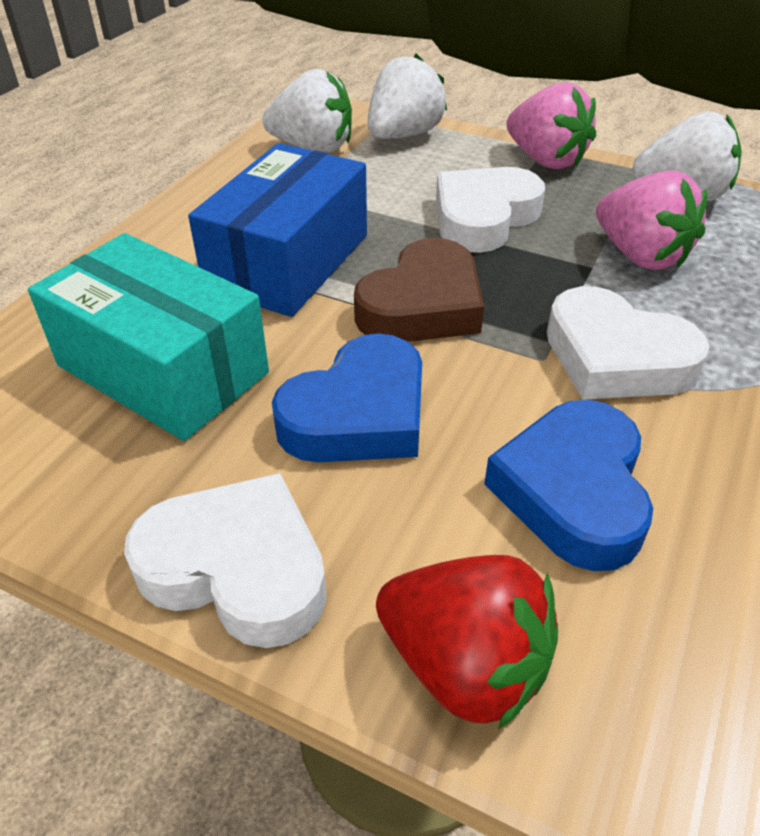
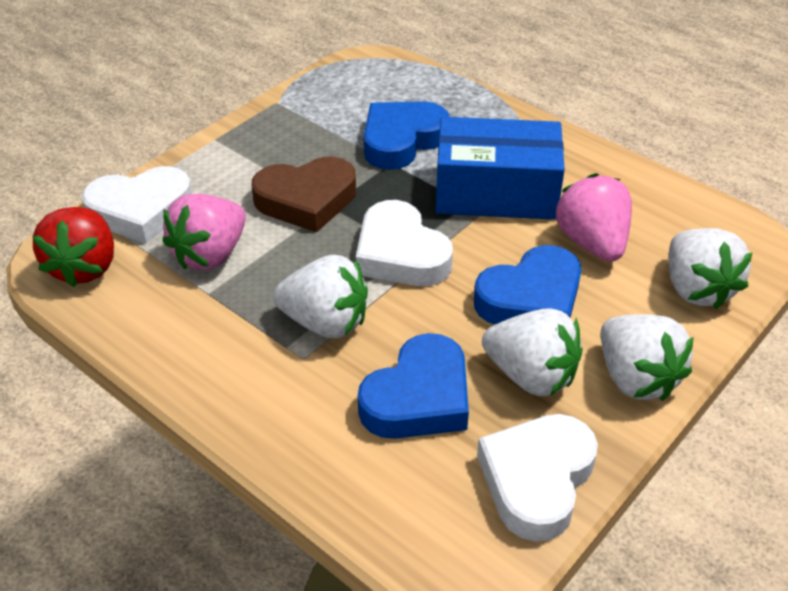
blue heart: 2 -> 3
turquoise box: 1 -> 0
white strawberry: 3 -> 4

